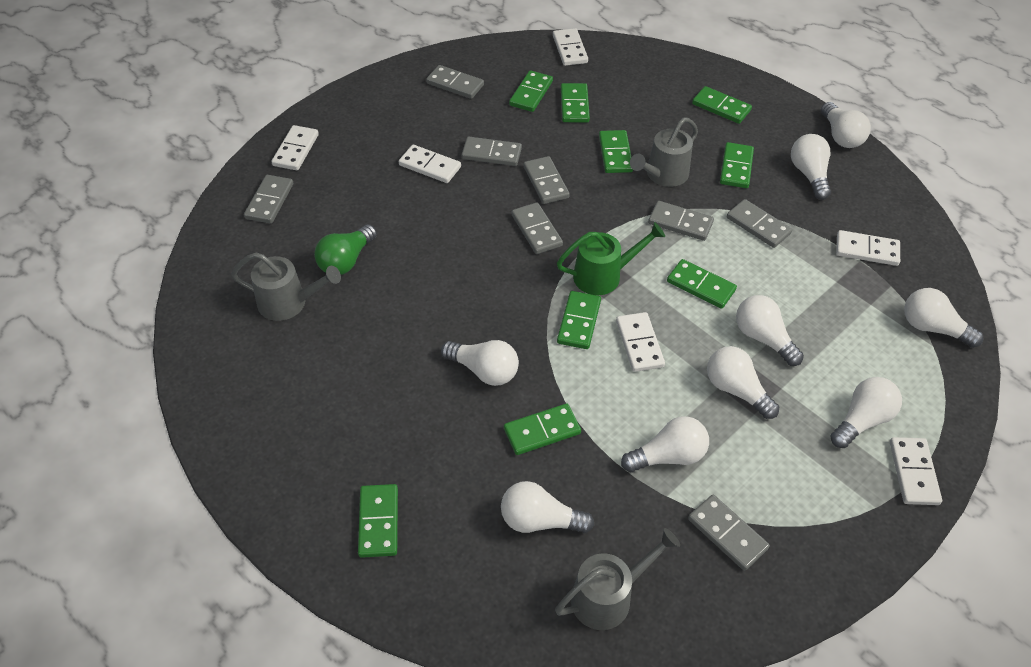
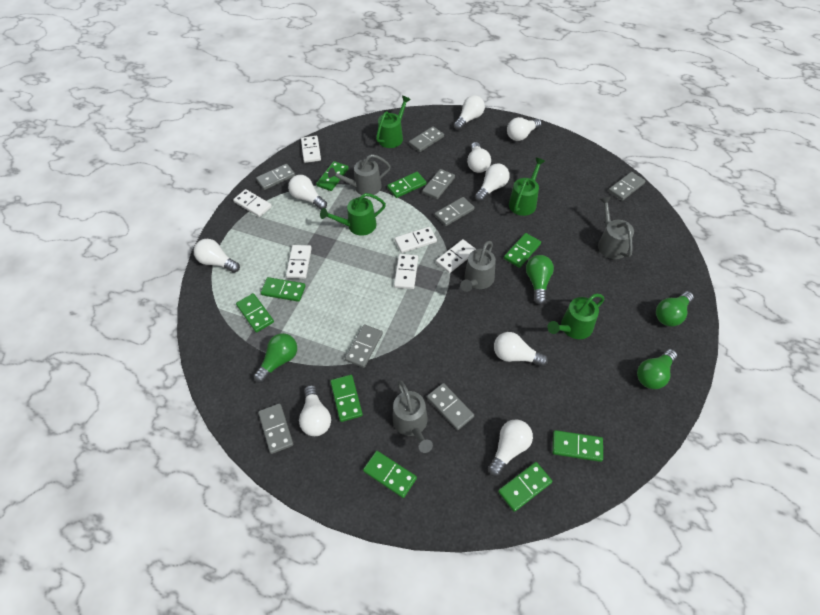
green light bulb: 1 -> 4
green watering can: 1 -> 4
grey watering can: 3 -> 4

